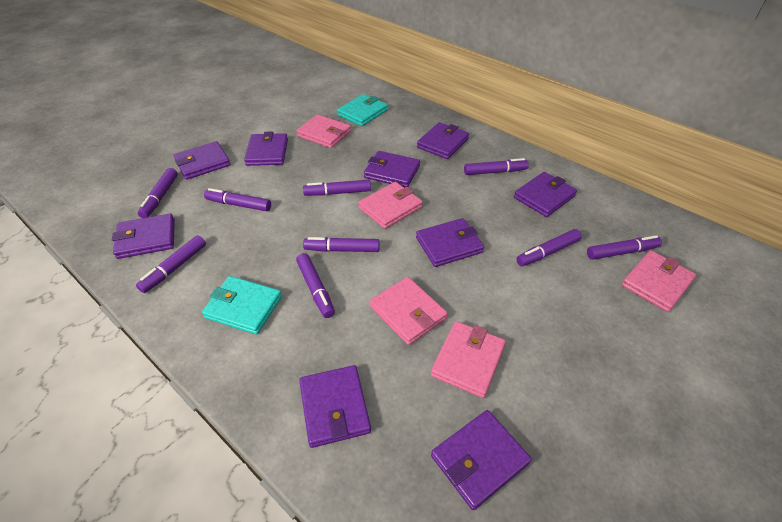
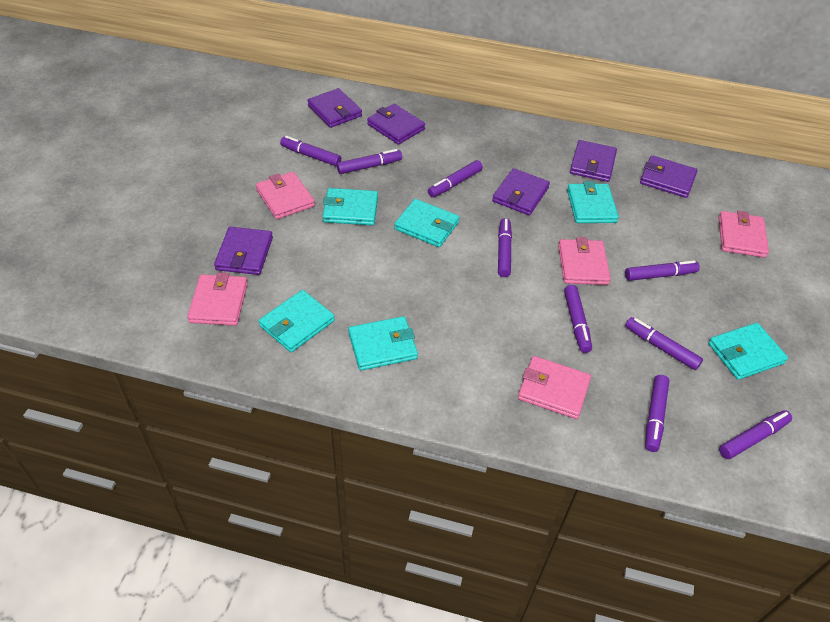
purple wallet: 9 -> 6
turquoise wallet: 2 -> 6

